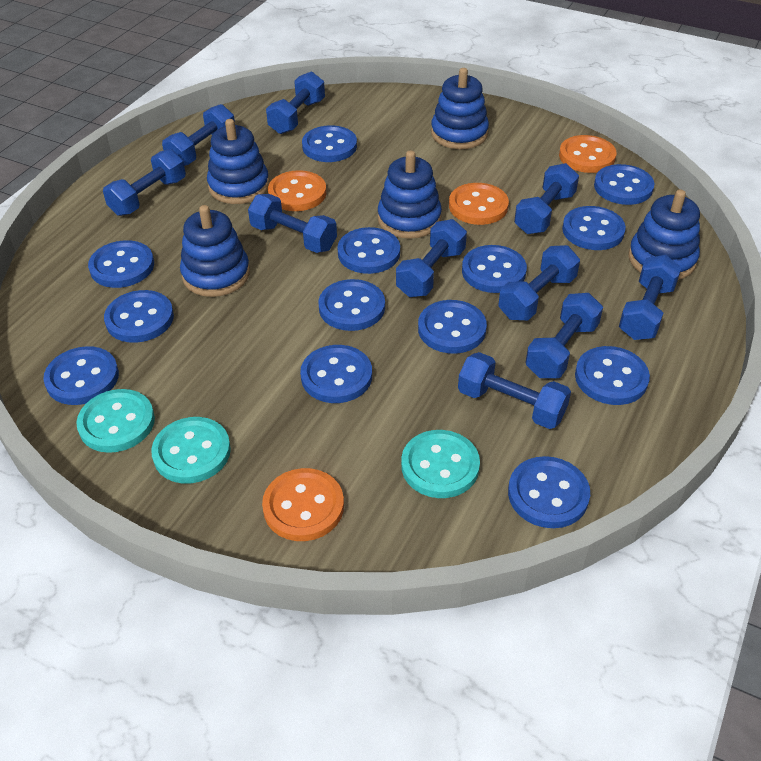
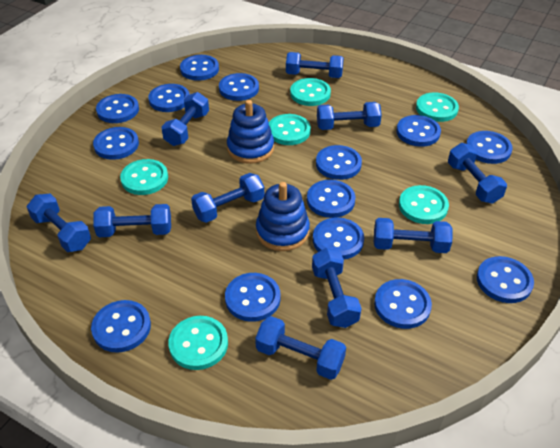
blue button: 13 -> 14
blue stacking toy: 5 -> 2
orange button: 4 -> 0
turquoise button: 3 -> 6

